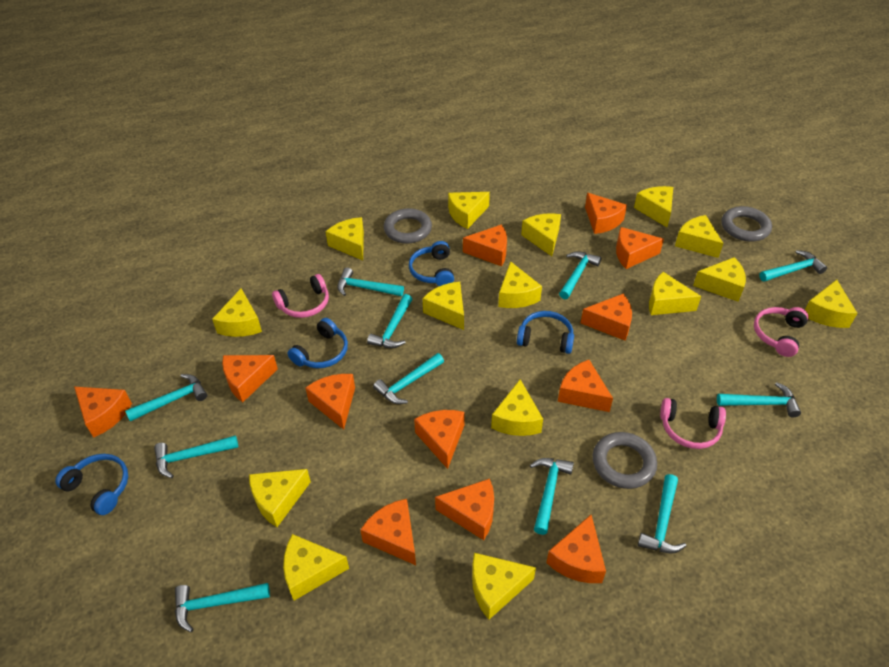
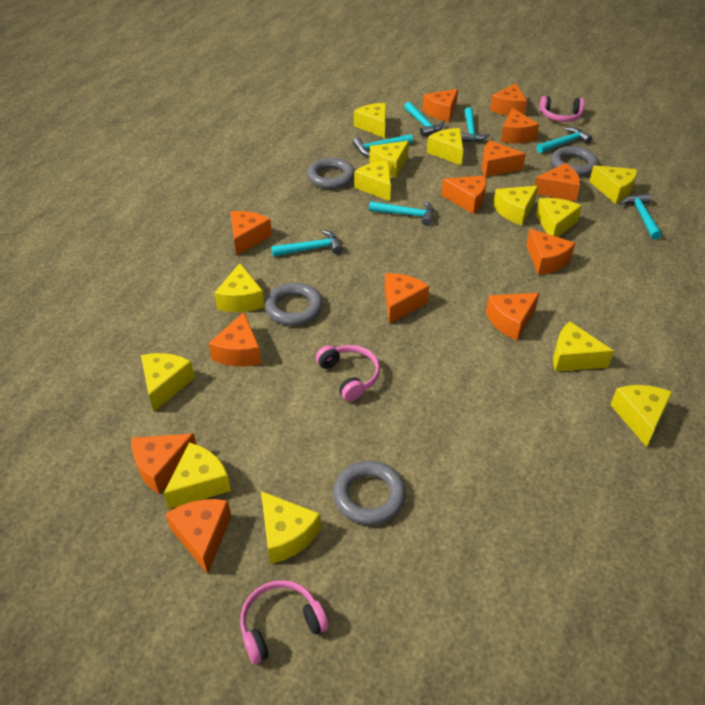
blue headphones: 4 -> 0
grey ring: 3 -> 4
orange cheese: 12 -> 13
turquoise hammer: 11 -> 7
yellow cheese: 15 -> 13

